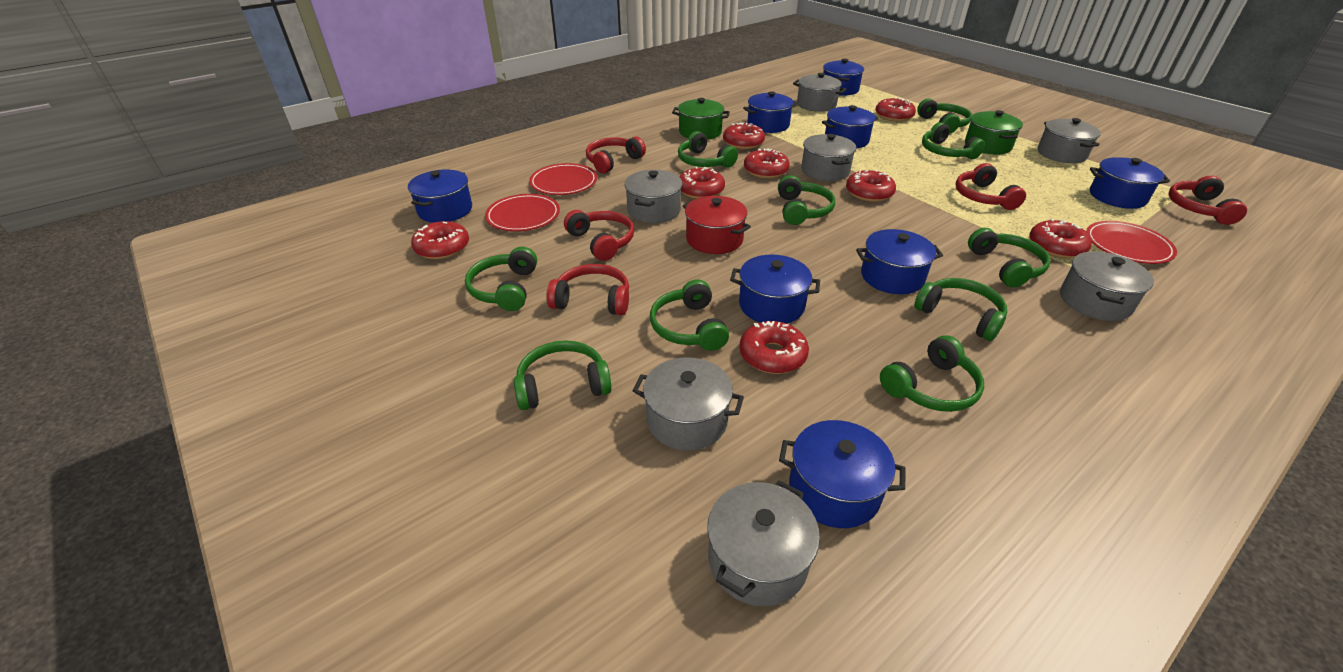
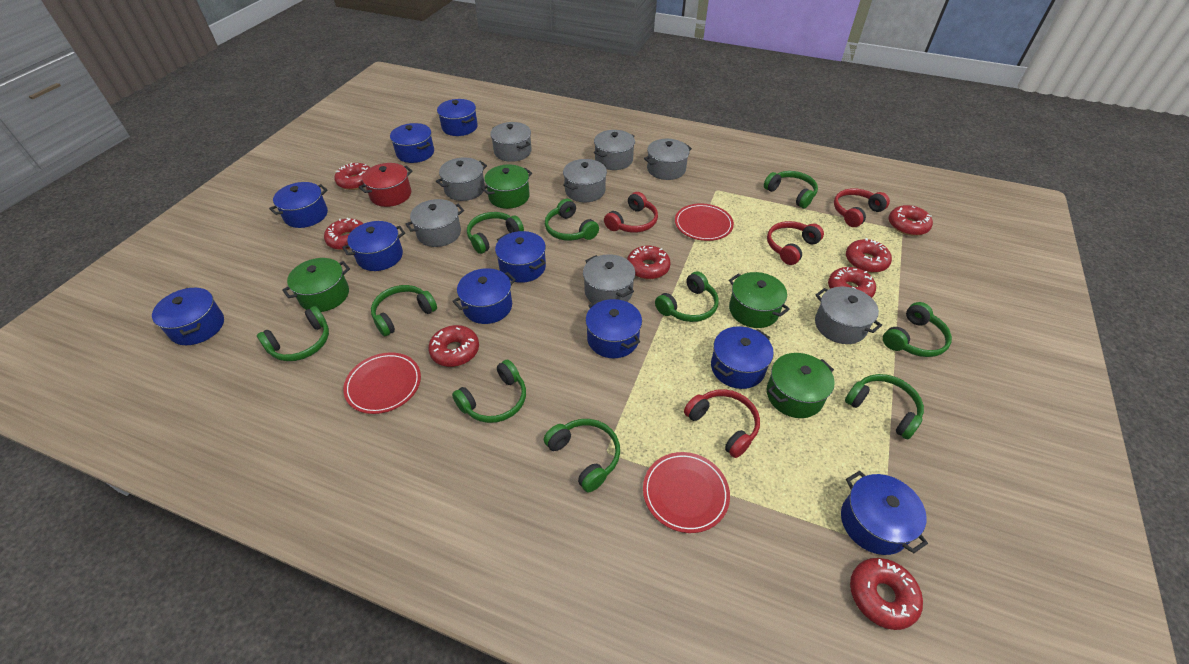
blue pot: 8 -> 10
green pot: 2 -> 4
grey pot: 7 -> 8
red headphones: 5 -> 4

